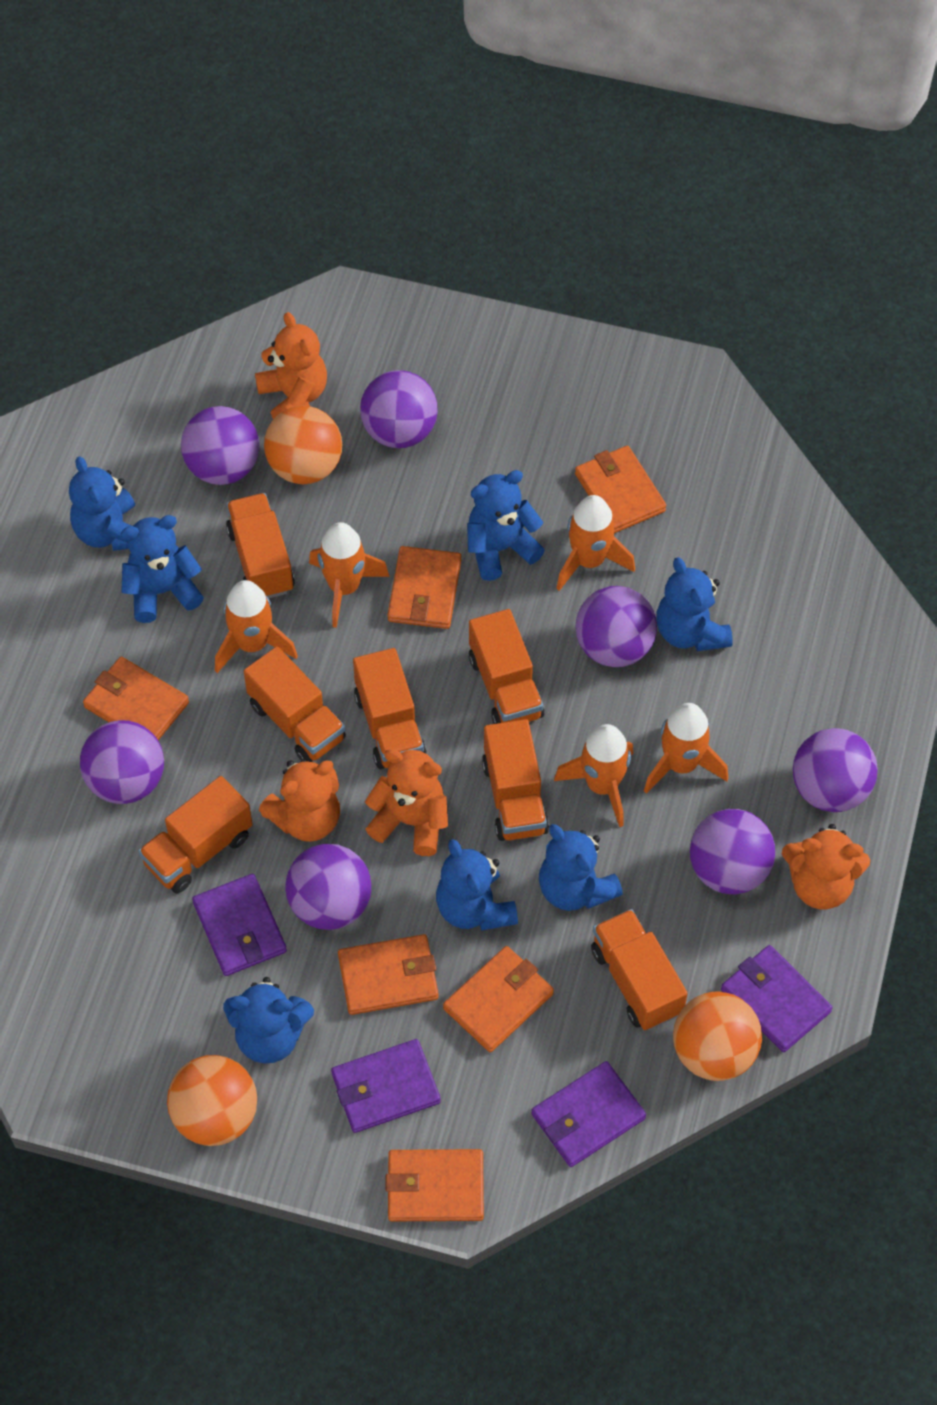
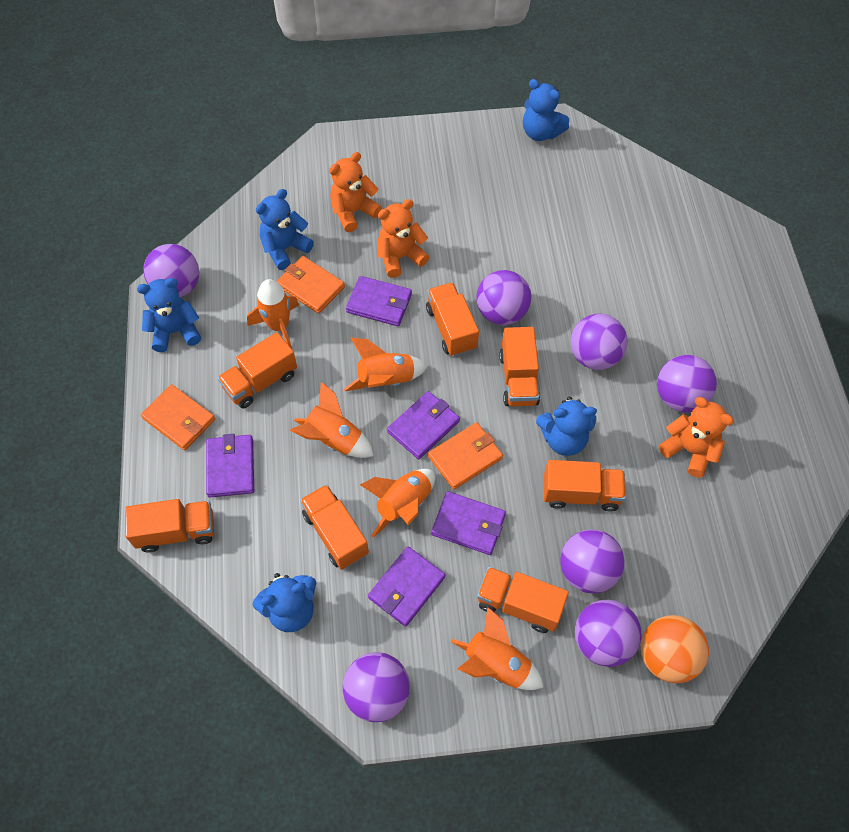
blue teddy bear: 7 -> 5
orange ball: 3 -> 1
orange teddy bear: 4 -> 3
orange wallet: 6 -> 3
purple wallet: 4 -> 5

